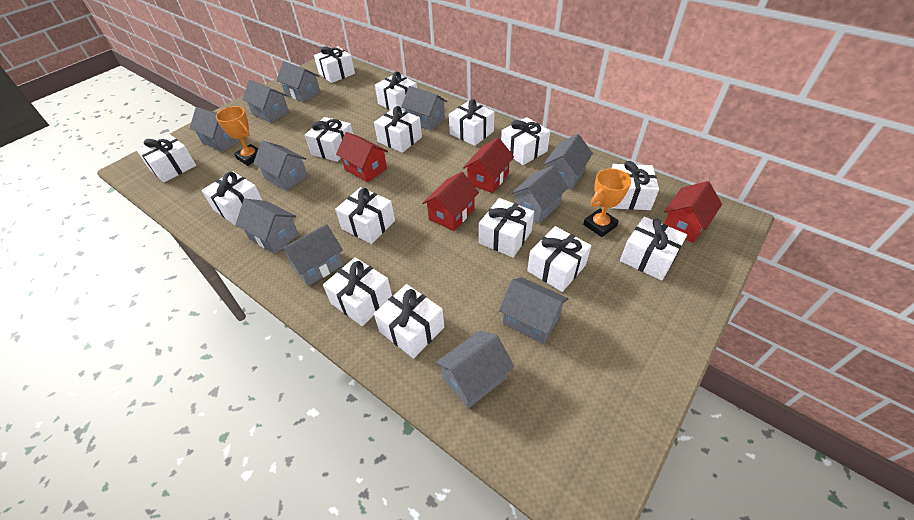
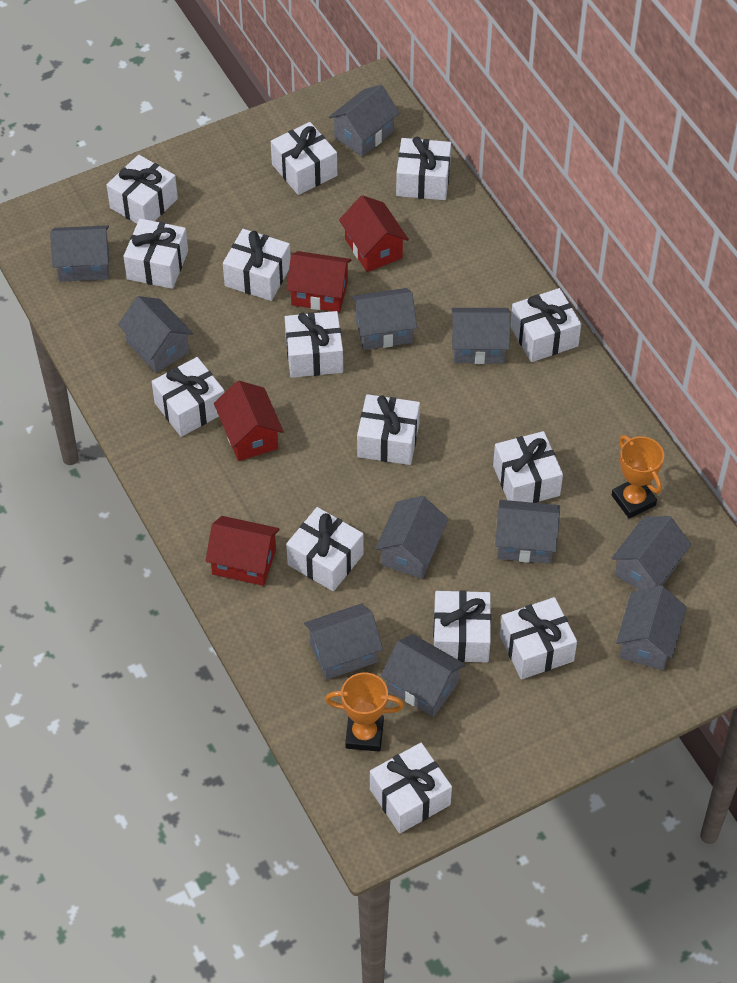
white gift: 15 -> 14

